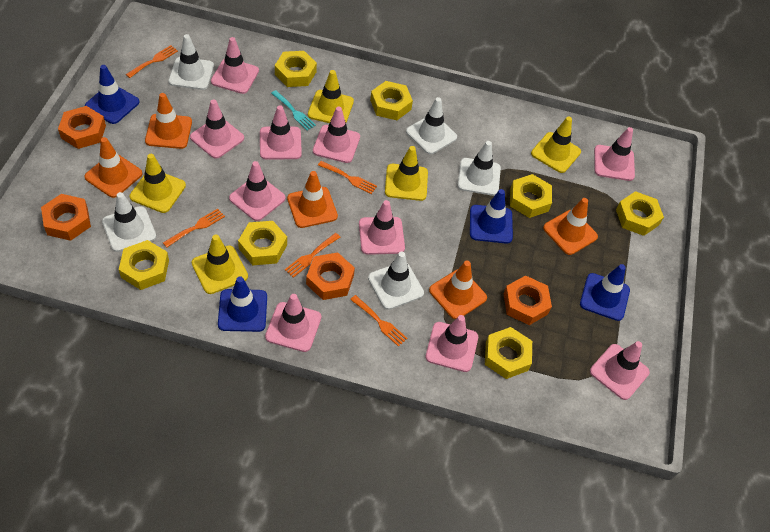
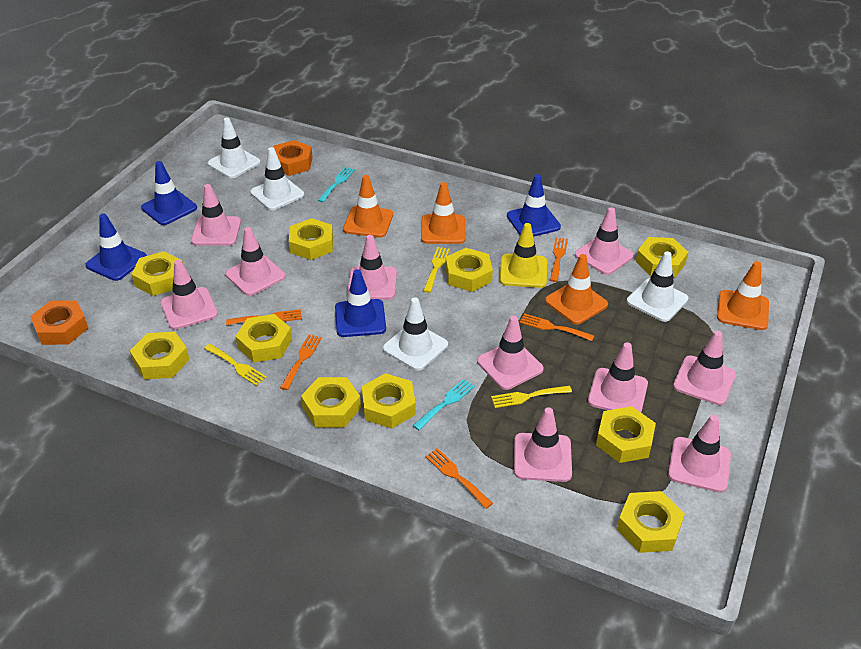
orange nut: 4 -> 2
orange traffic cone: 5 -> 4
turquoise fork: 1 -> 2
white traffic cone: 5 -> 4
yellow fork: 0 -> 3
yellow nut: 7 -> 10
yellow traffic cone: 5 -> 1

